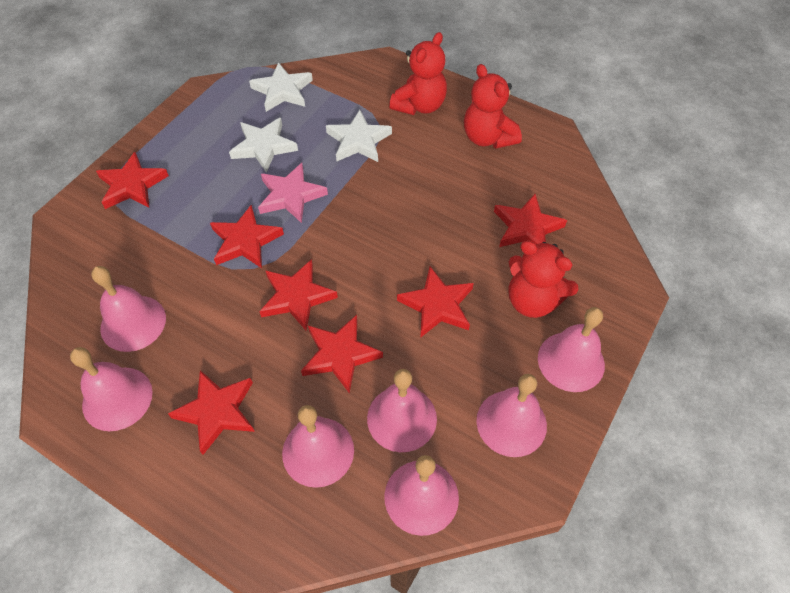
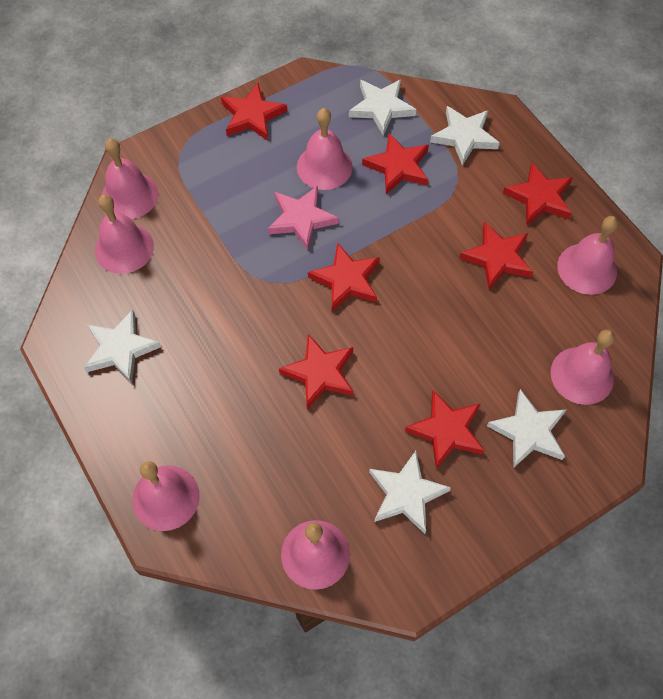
red teddy bear: 3 -> 0
white star: 3 -> 5

